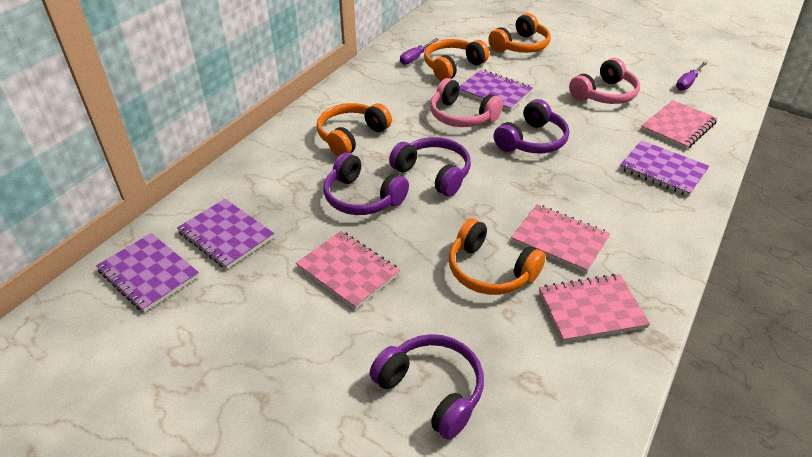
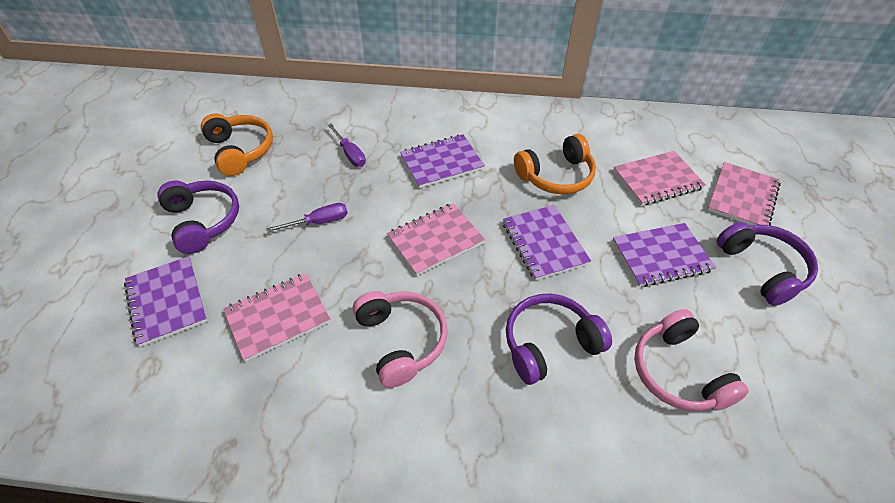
orange headphones: 4 -> 2
purple headphones: 4 -> 3

